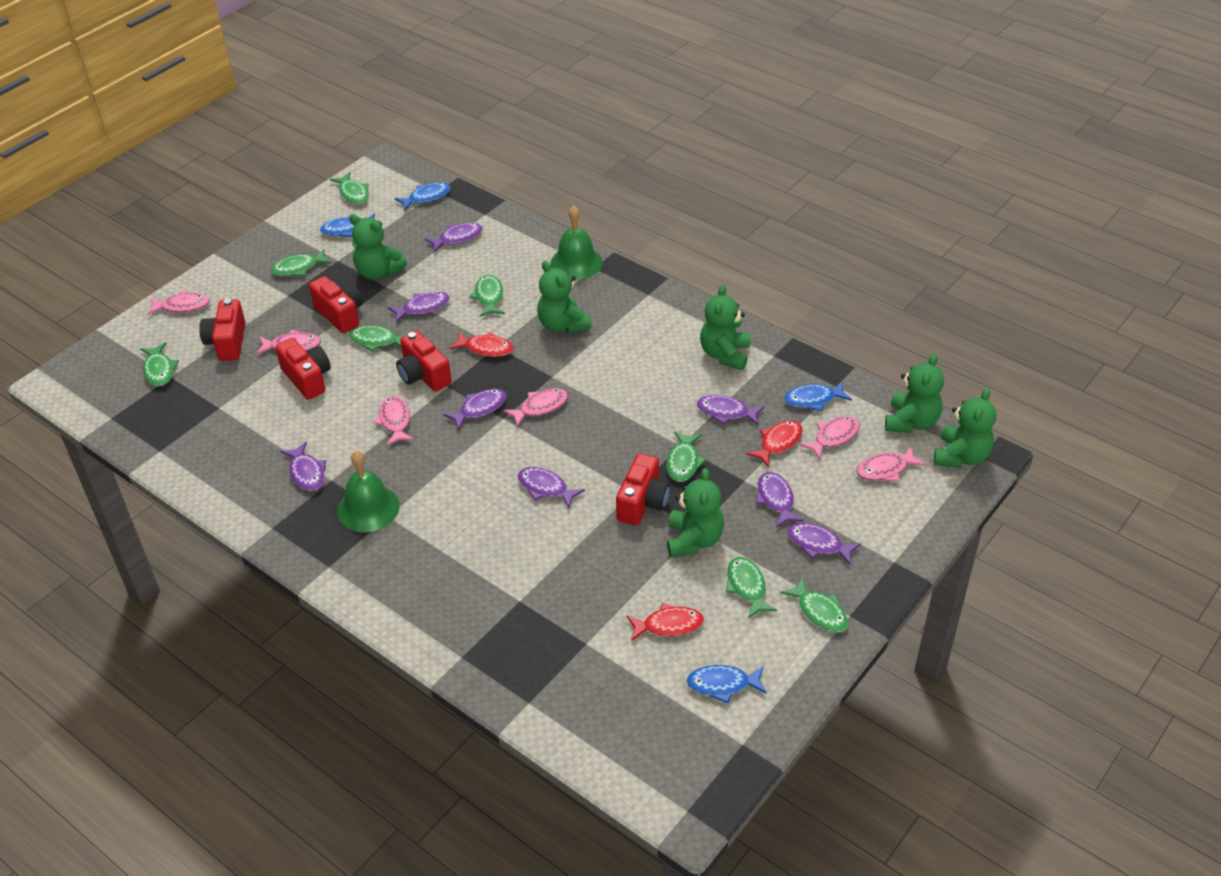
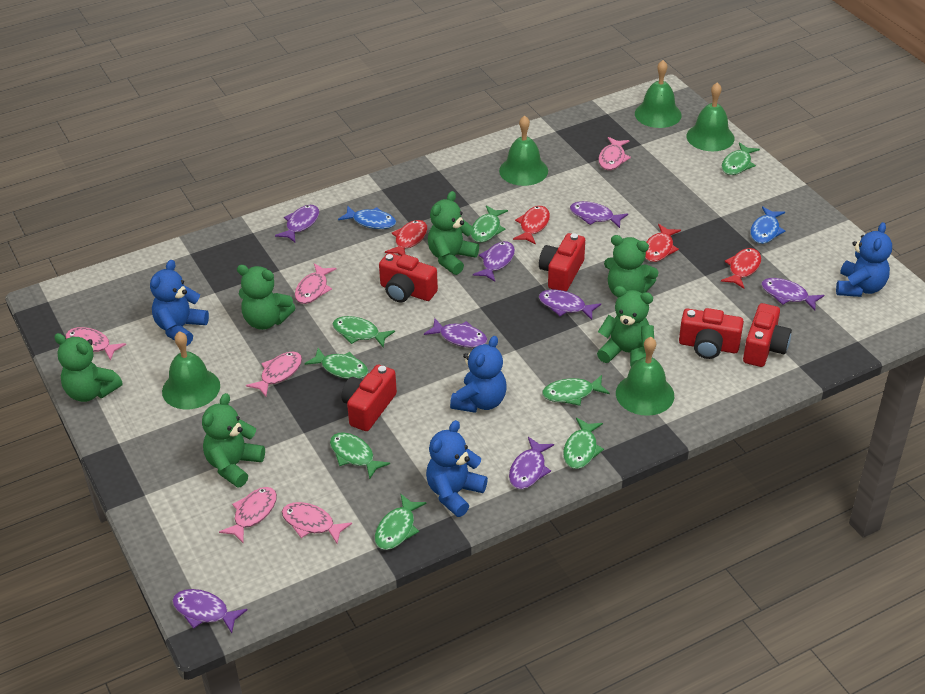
blue fish: 4 -> 2
blue teddy bear: 0 -> 4
green bell: 2 -> 5
red fish: 3 -> 4

